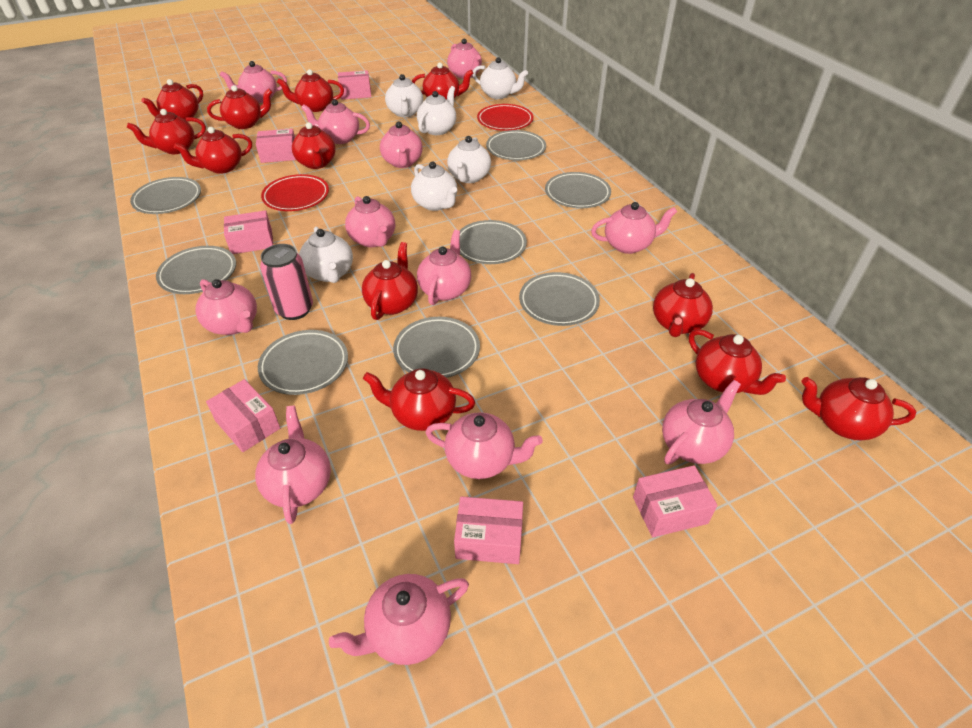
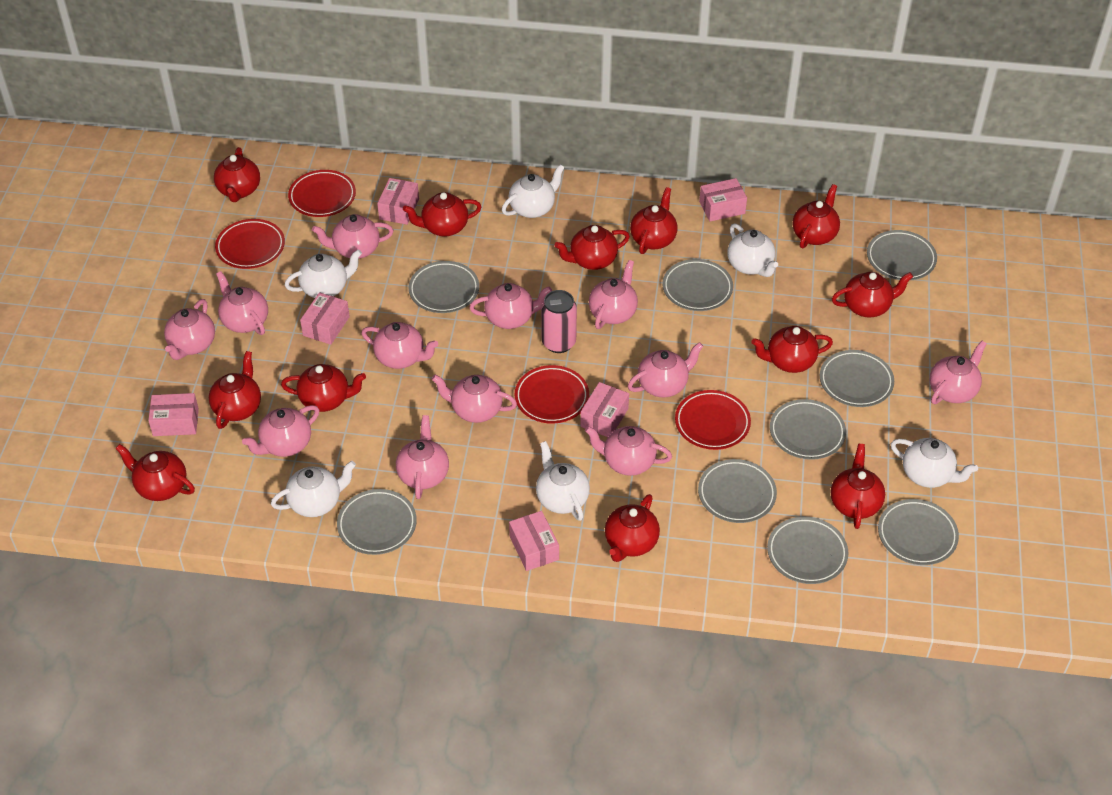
grey plate: 8 -> 9
red plate: 2 -> 4

